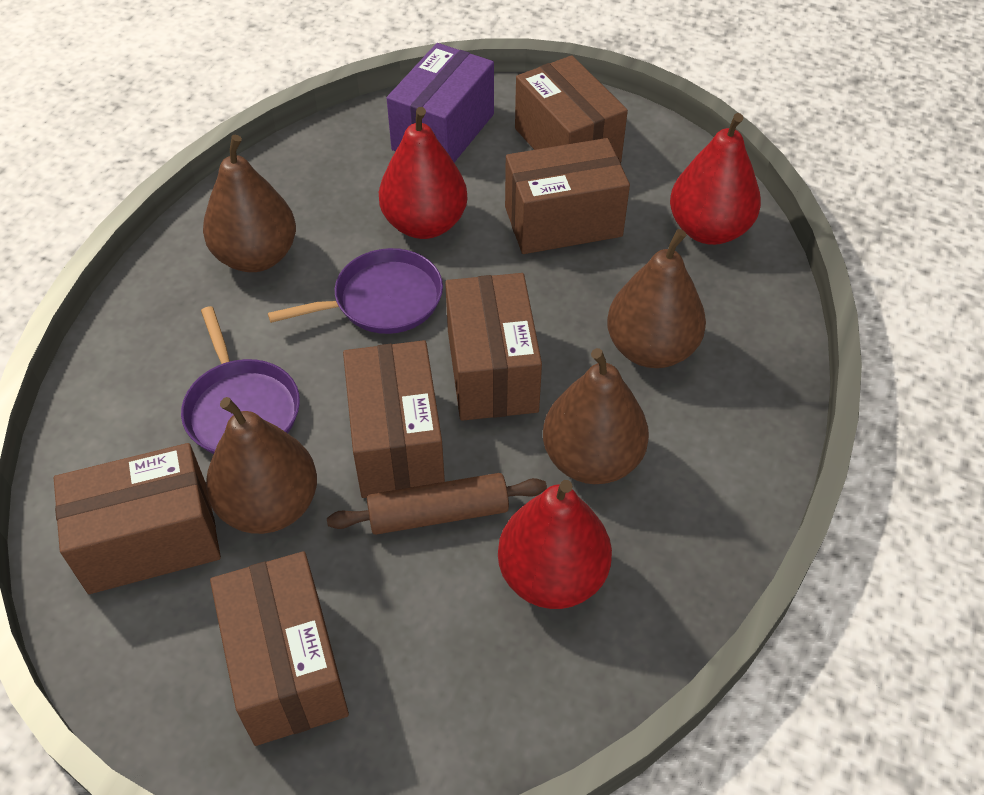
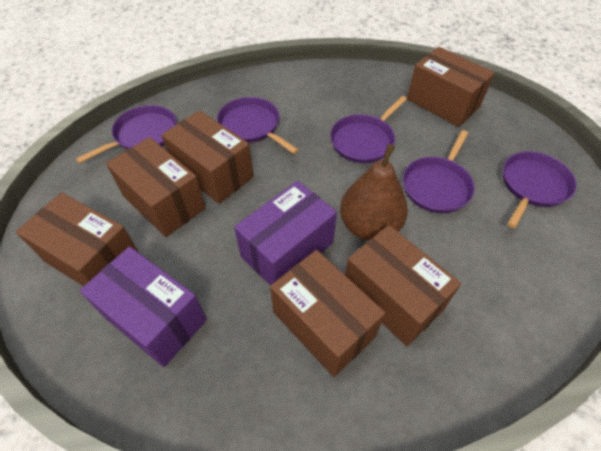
brown pear: 4 -> 1
brown rolling pin: 1 -> 0
purple box: 1 -> 2
purple pan: 2 -> 5
red pear: 3 -> 0

